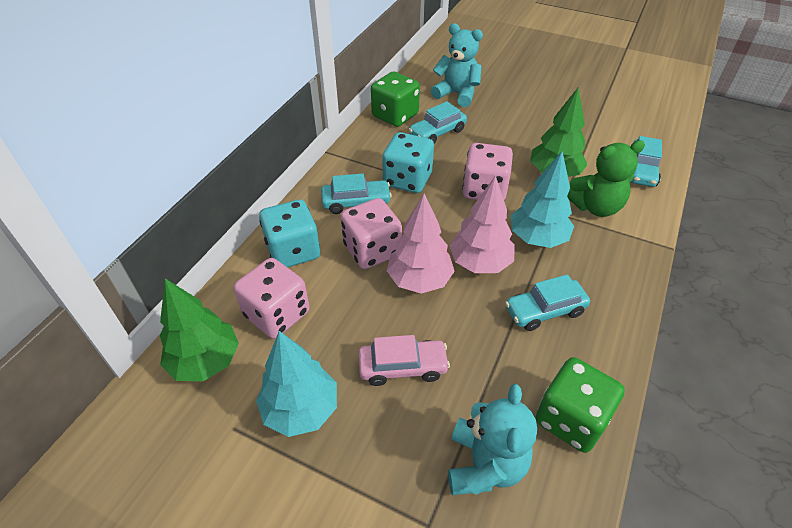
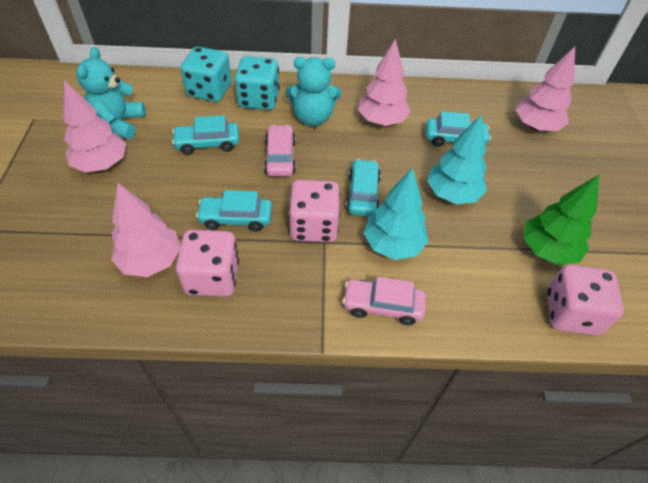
green dice: 2 -> 0
green teddy bear: 1 -> 0
green tree: 2 -> 1
pink car: 1 -> 2
pink tree: 2 -> 4

